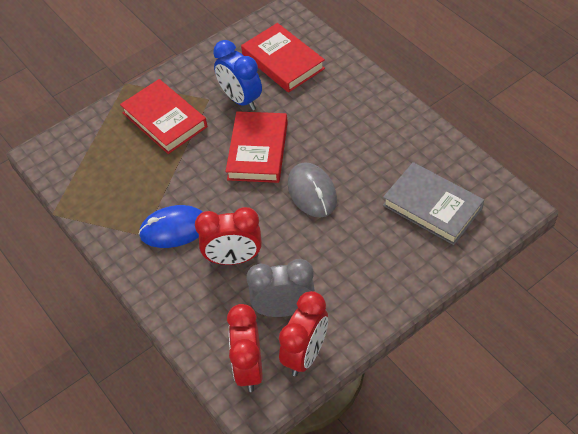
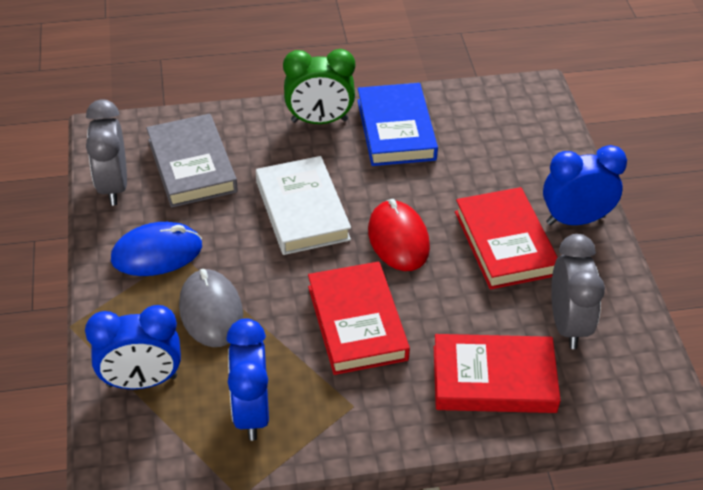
blue book: 0 -> 1
blue clock: 1 -> 3
green clock: 0 -> 1
grey clock: 1 -> 2
red clock: 3 -> 0
red mouse: 0 -> 1
white book: 0 -> 1

